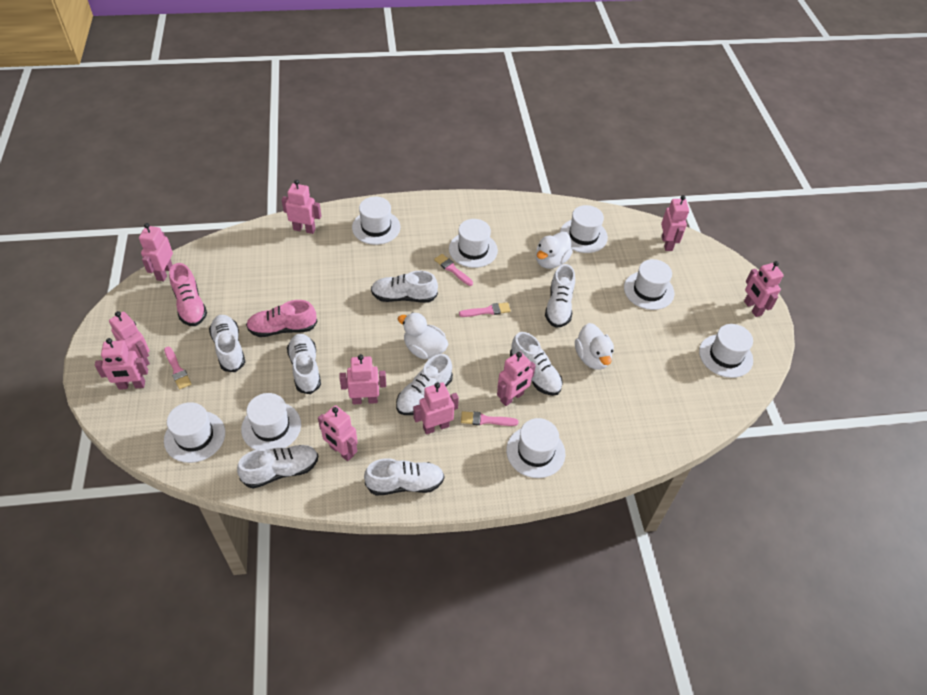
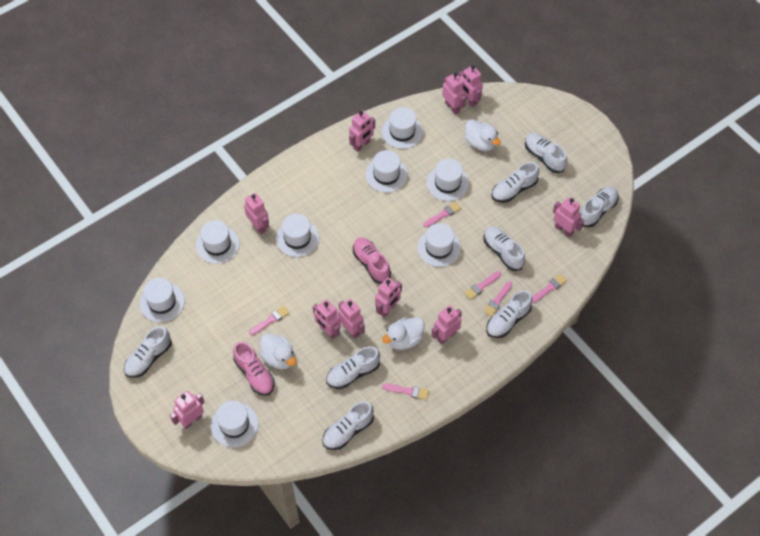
pink brush: 4 -> 6

